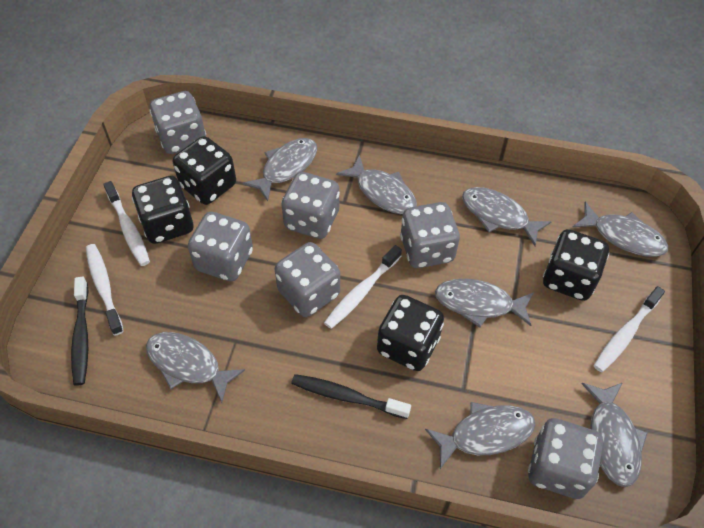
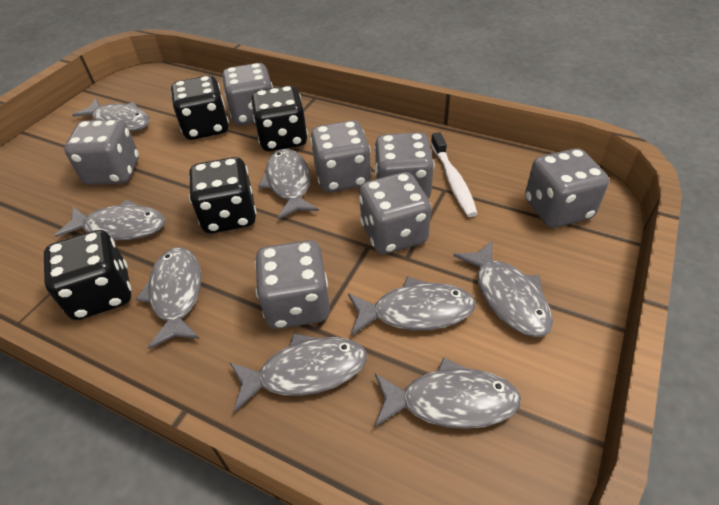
black toothbrush: 2 -> 0
grey dice: 6 -> 7
white toothbrush: 4 -> 1

